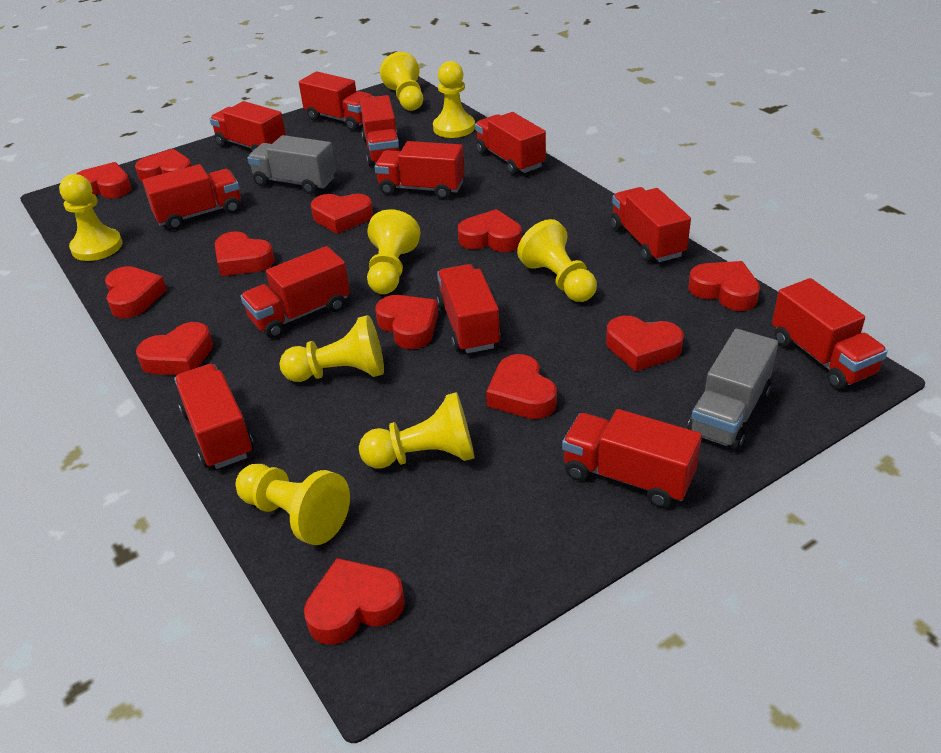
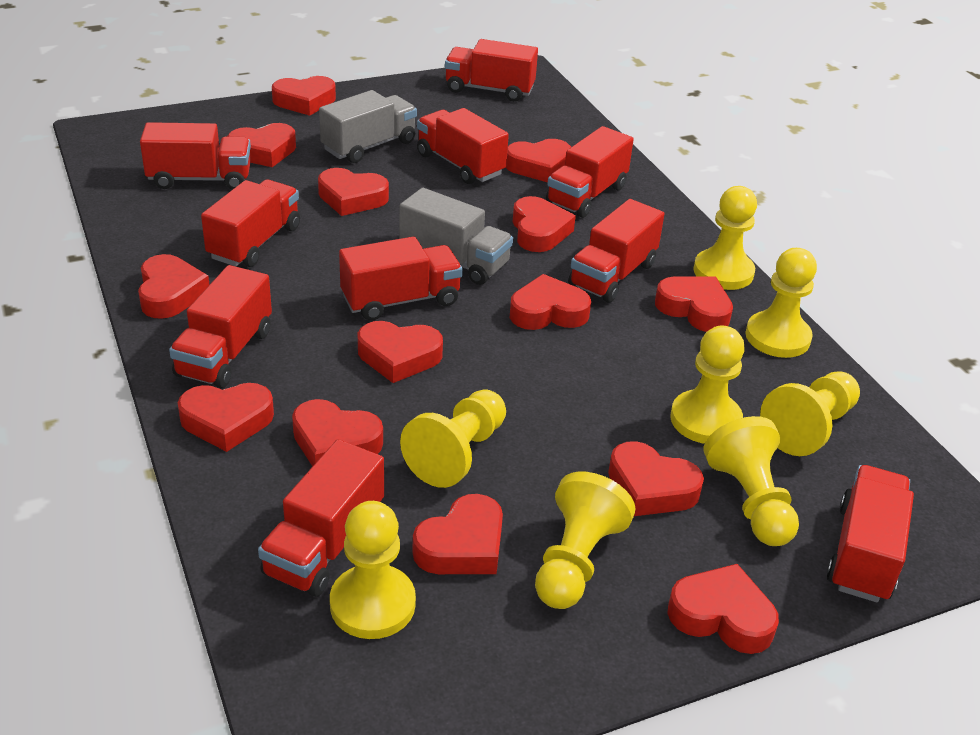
red heart: 12 -> 14
red truck: 12 -> 10

